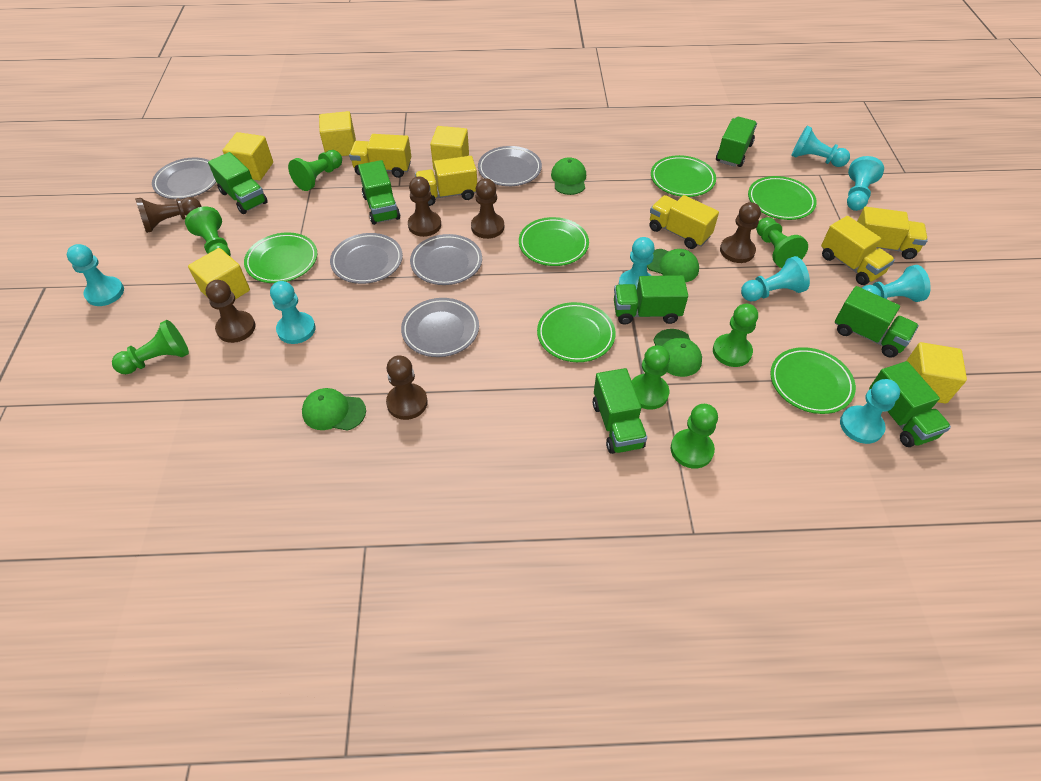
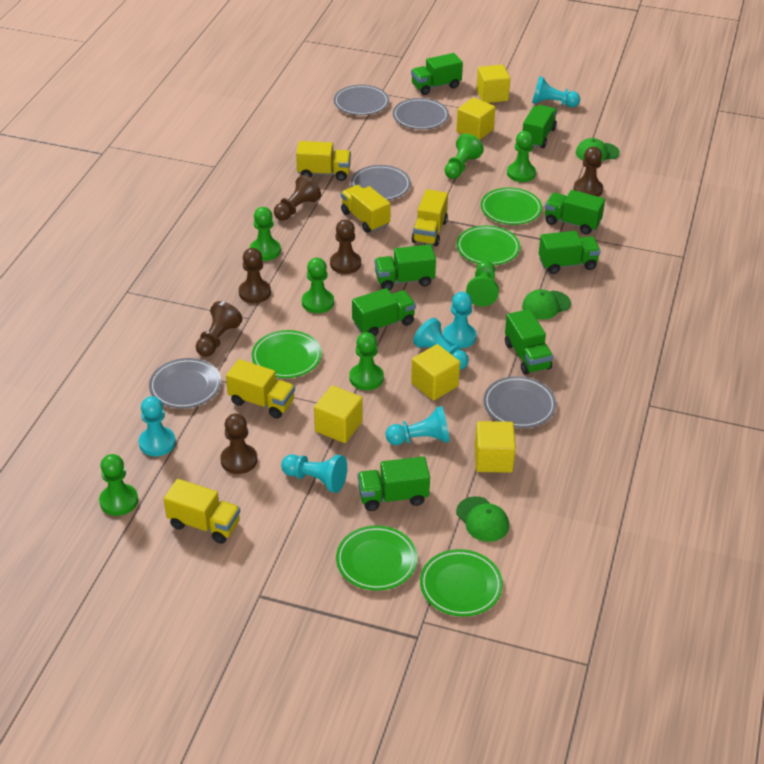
green cap: 4 -> 3
green plate: 6 -> 5
green truck: 7 -> 8
turquoise pawn: 8 -> 6

